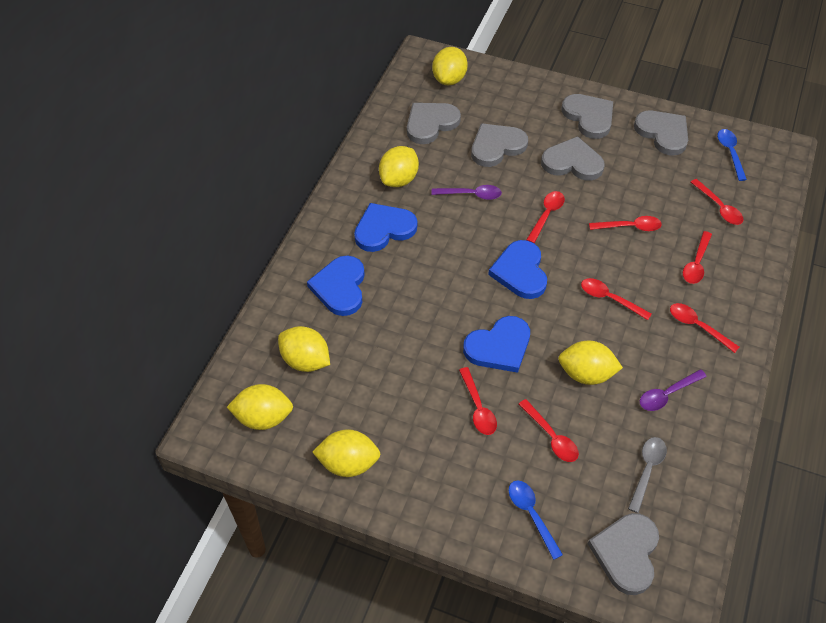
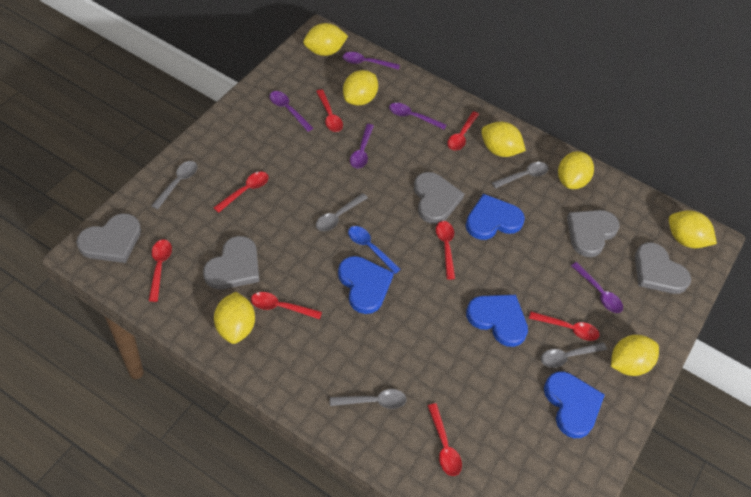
blue spoon: 2 -> 1
grey heart: 6 -> 5
grey spoon: 1 -> 5
purple spoon: 2 -> 5
yellow lemon: 6 -> 7

